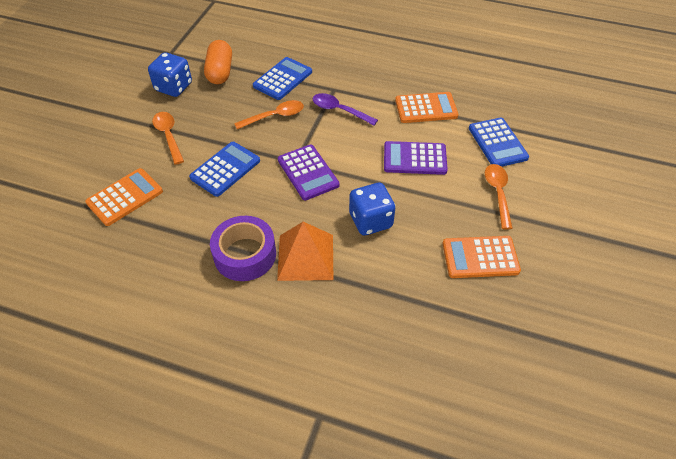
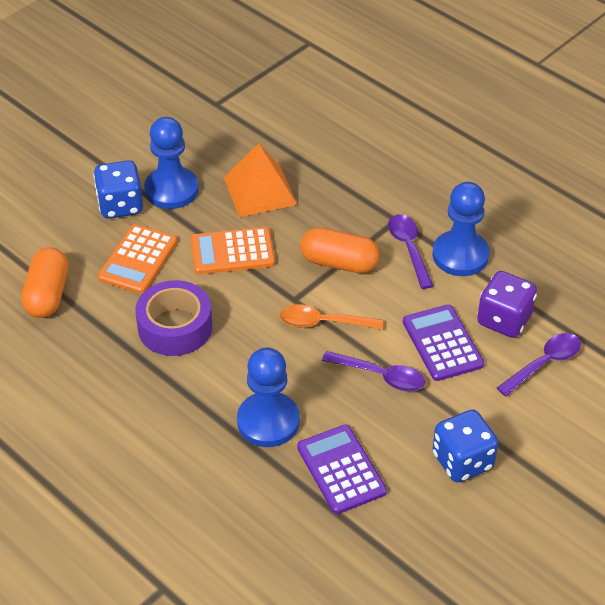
blue calculator: 3 -> 0
blue pawn: 0 -> 3
orange calculator: 3 -> 2
orange capsule: 1 -> 2
orange spoon: 3 -> 1
purple dice: 0 -> 1
purple spoon: 1 -> 3

